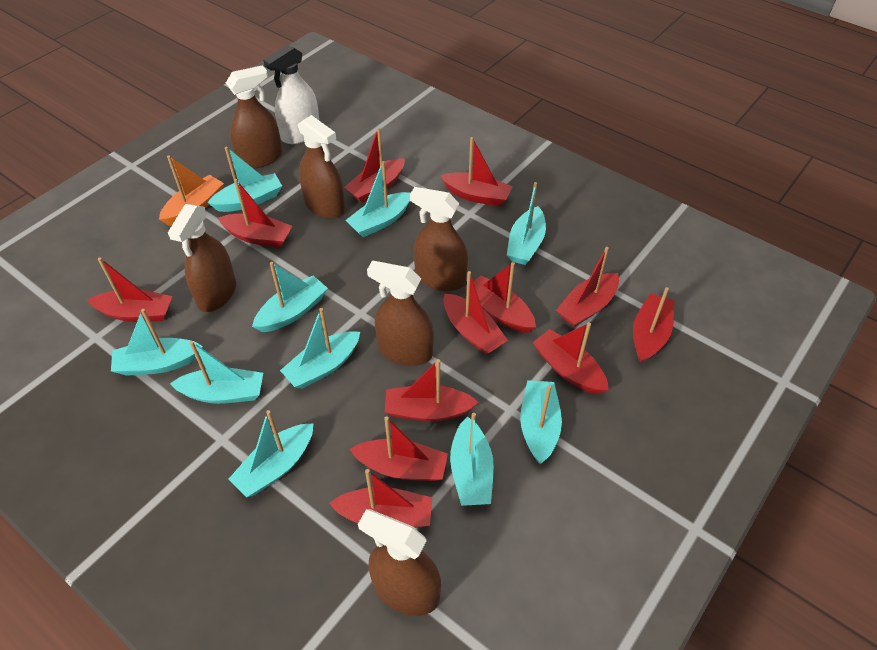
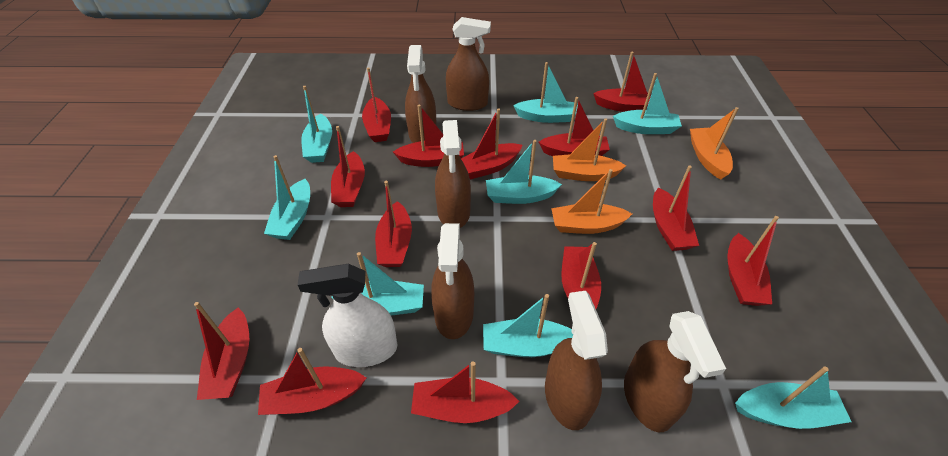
orange boat: 1 -> 3
red boat: 12 -> 13
turquoise boat: 10 -> 8

